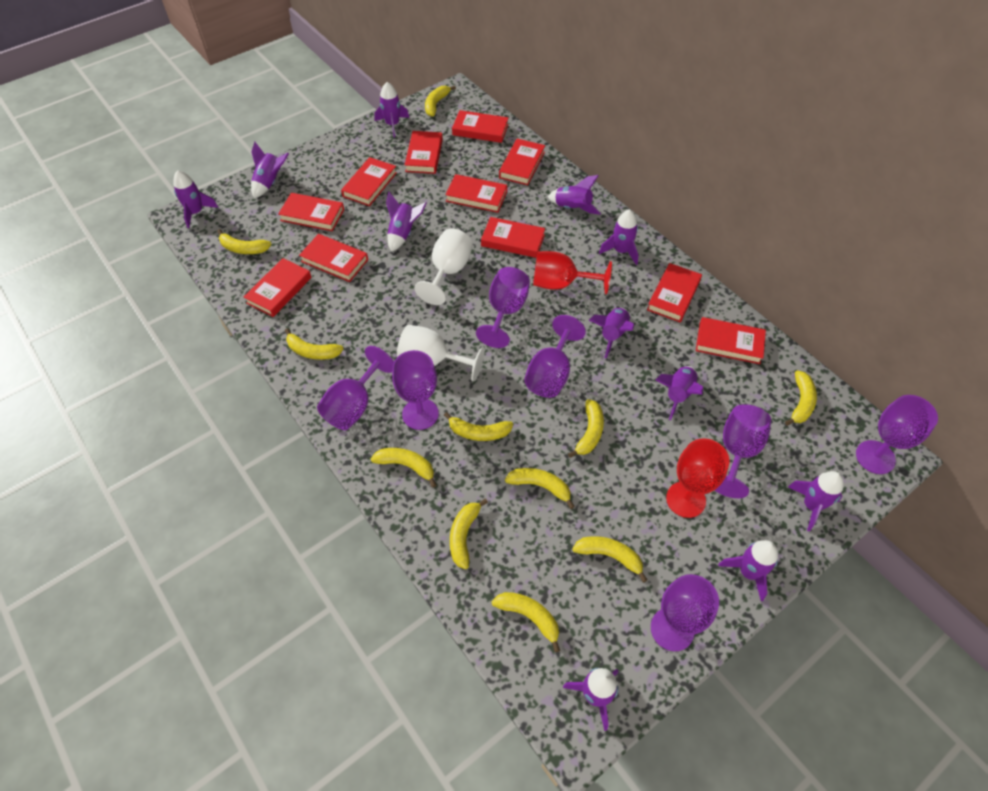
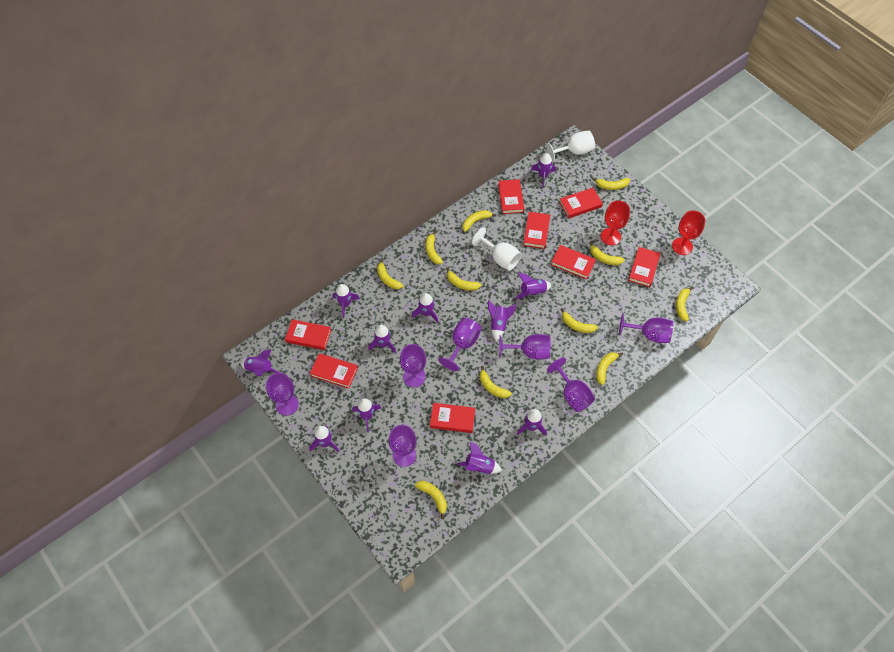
red book: 11 -> 8

